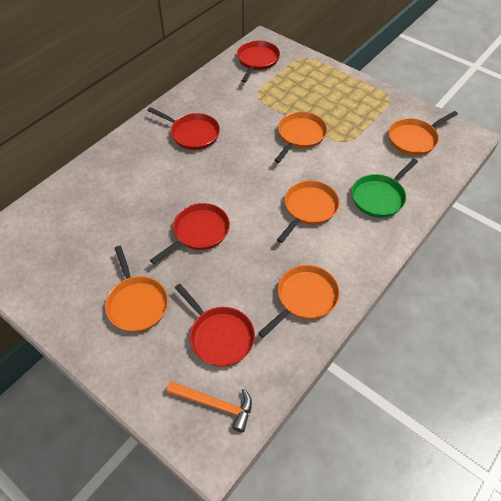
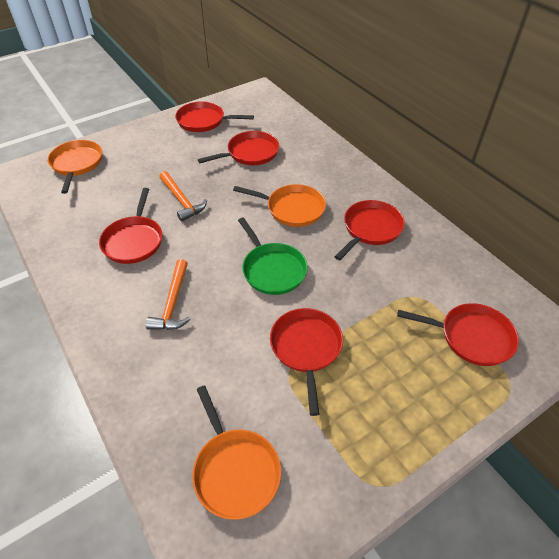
orange hammer: 1 -> 2
orange pan: 5 -> 3
red pan: 4 -> 6

